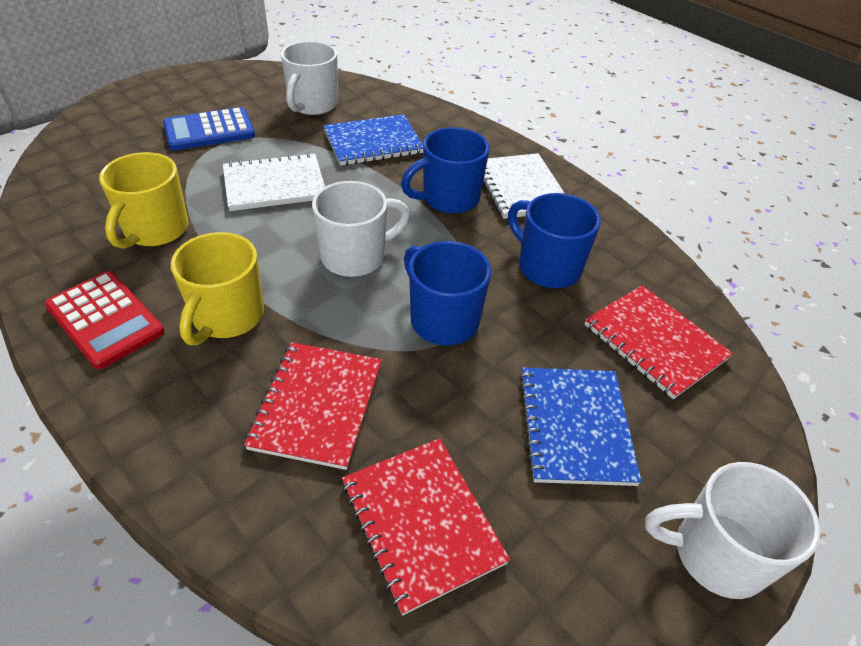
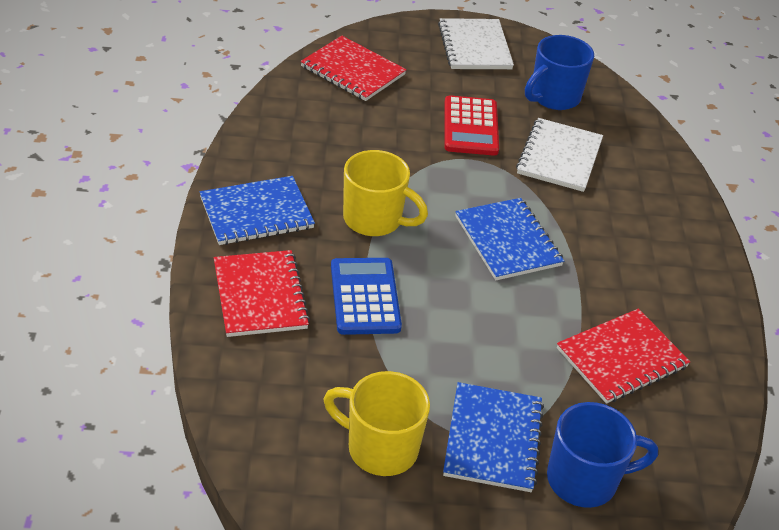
blue mug: 3 -> 2
blue notebook: 2 -> 3
white mug: 3 -> 0

